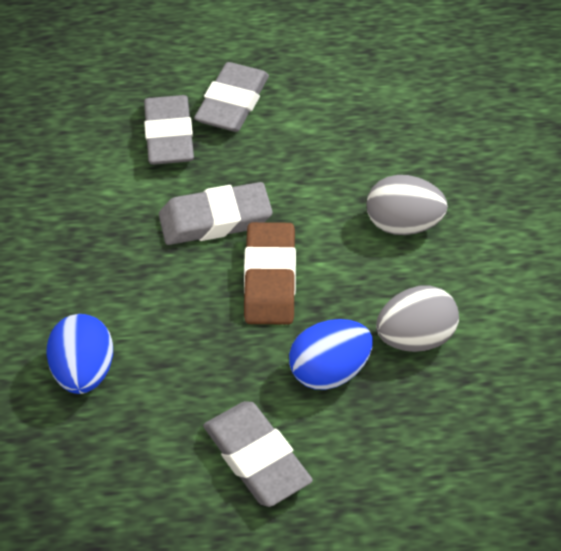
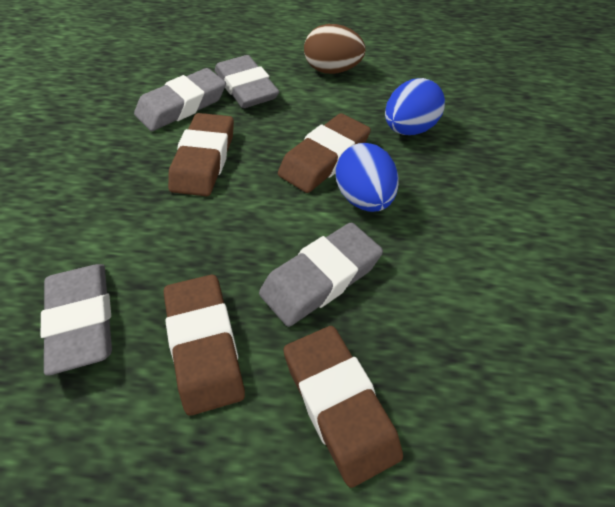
brown egg: 0 -> 1
brown eraser: 1 -> 4
grey egg: 2 -> 0

